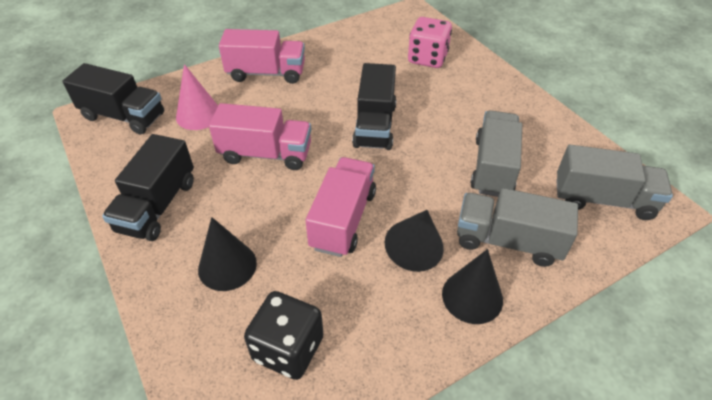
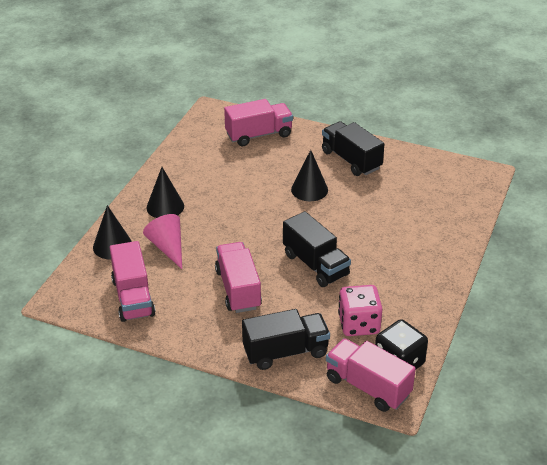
grey truck: 3 -> 0
pink truck: 3 -> 4

